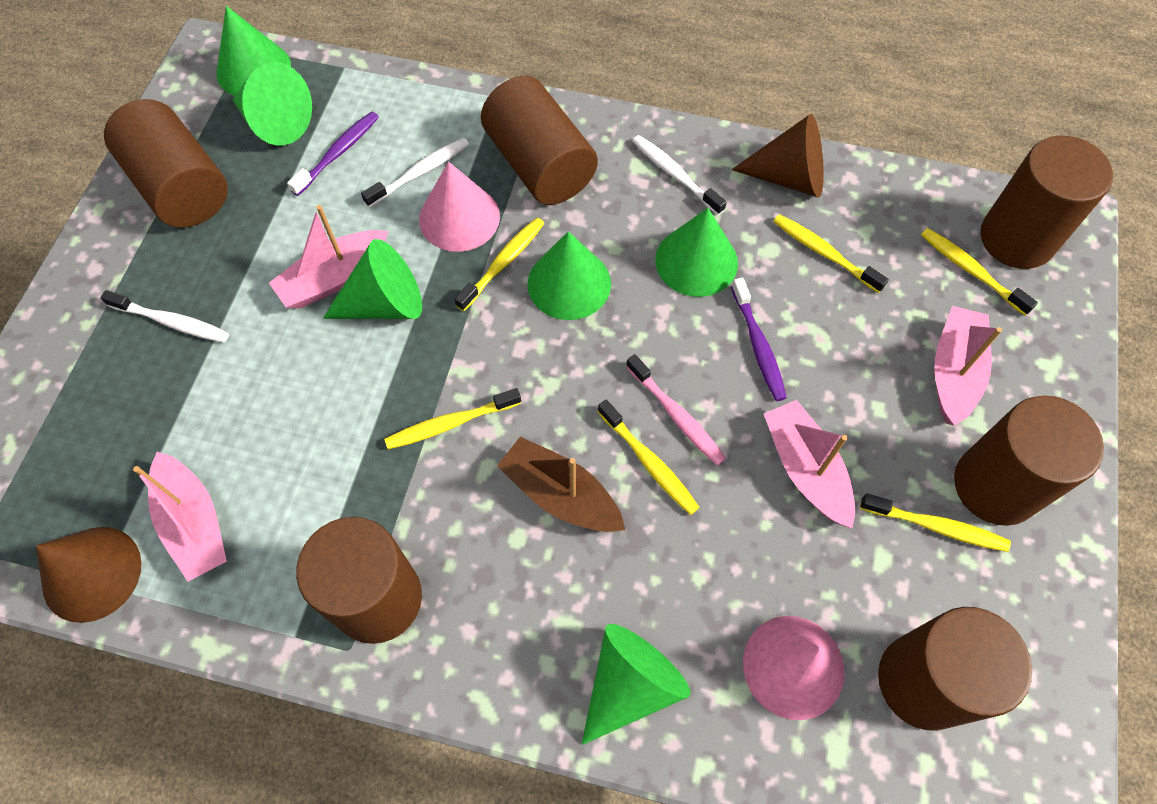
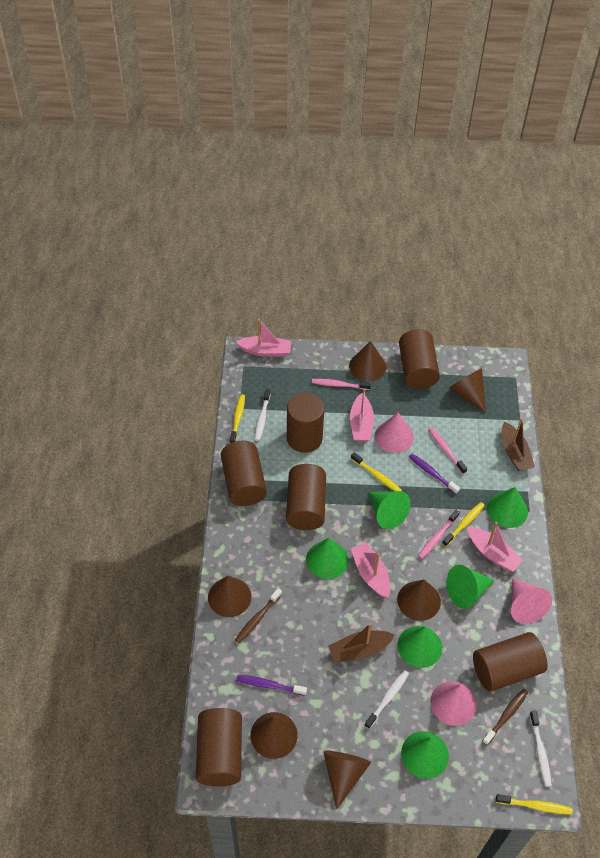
brown boat: 1 -> 2
brown cone: 2 -> 6
brown toothbrush: 0 -> 2
pink cone: 2 -> 3
pink toothbrush: 1 -> 3
yellow toothbrush: 6 -> 4

